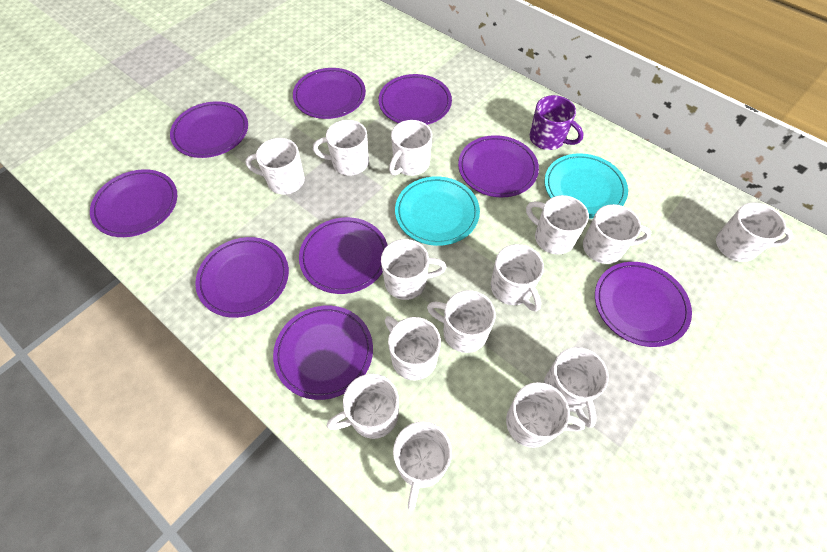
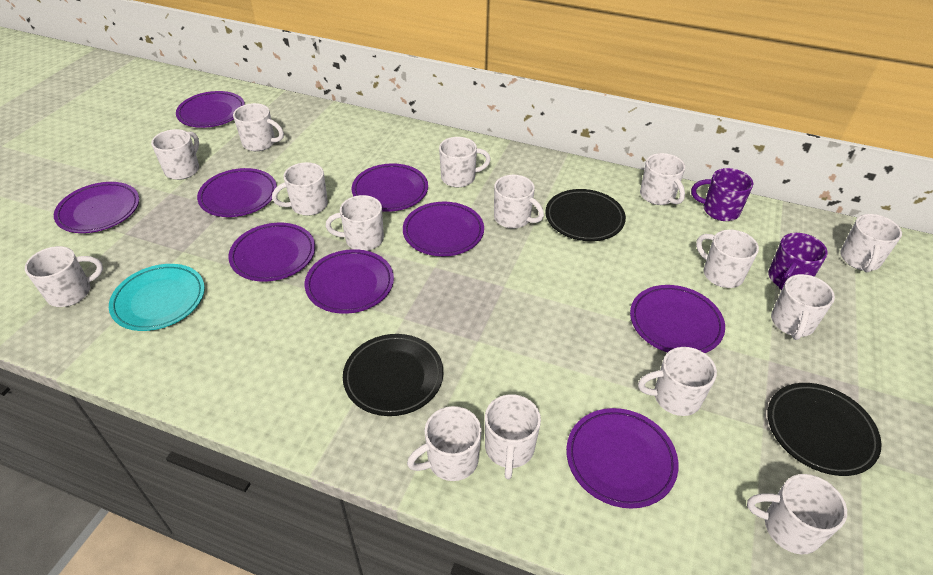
black plate: 0 -> 3
purple mug: 1 -> 2
turquoise plate: 2 -> 1
white mug: 14 -> 15

